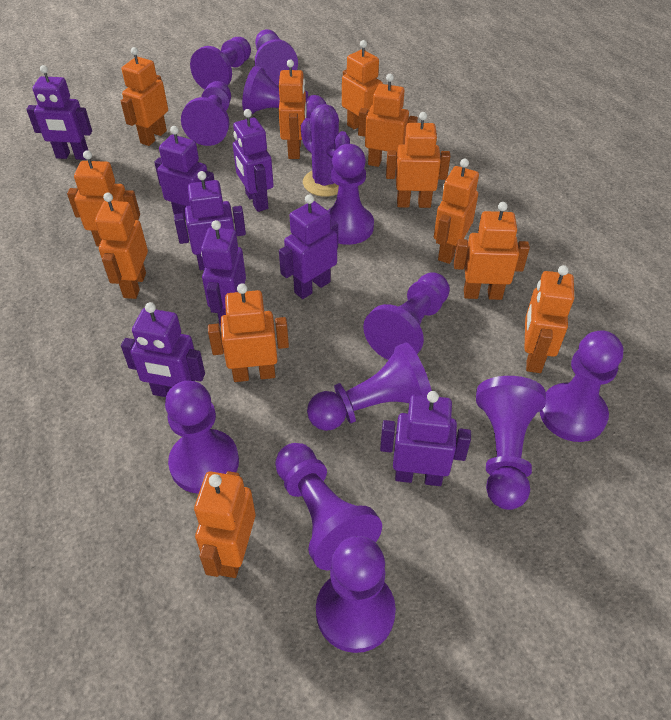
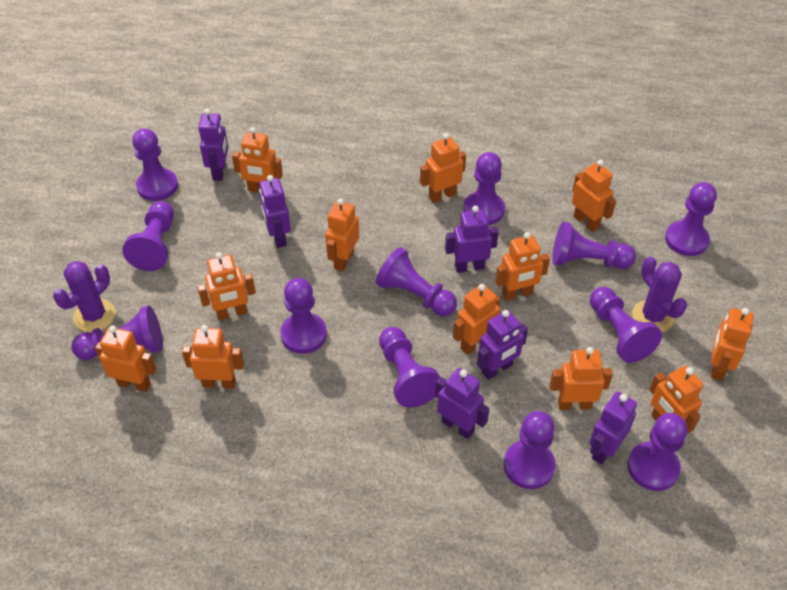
purple cactus: 1 -> 2
purple robot: 8 -> 6

